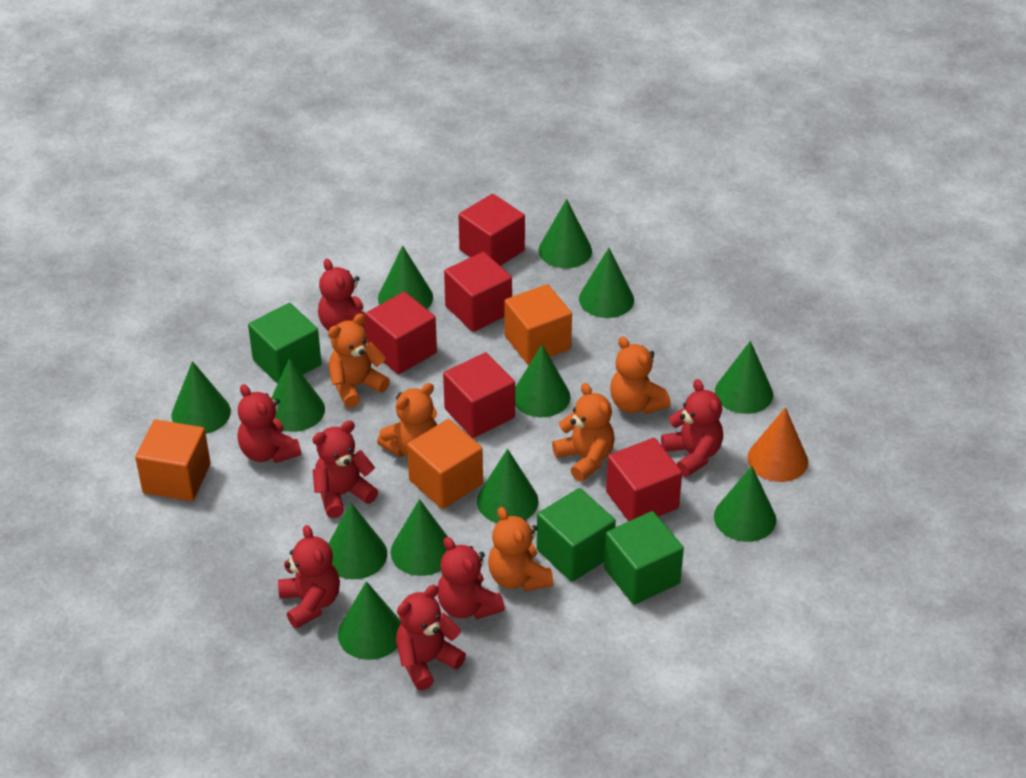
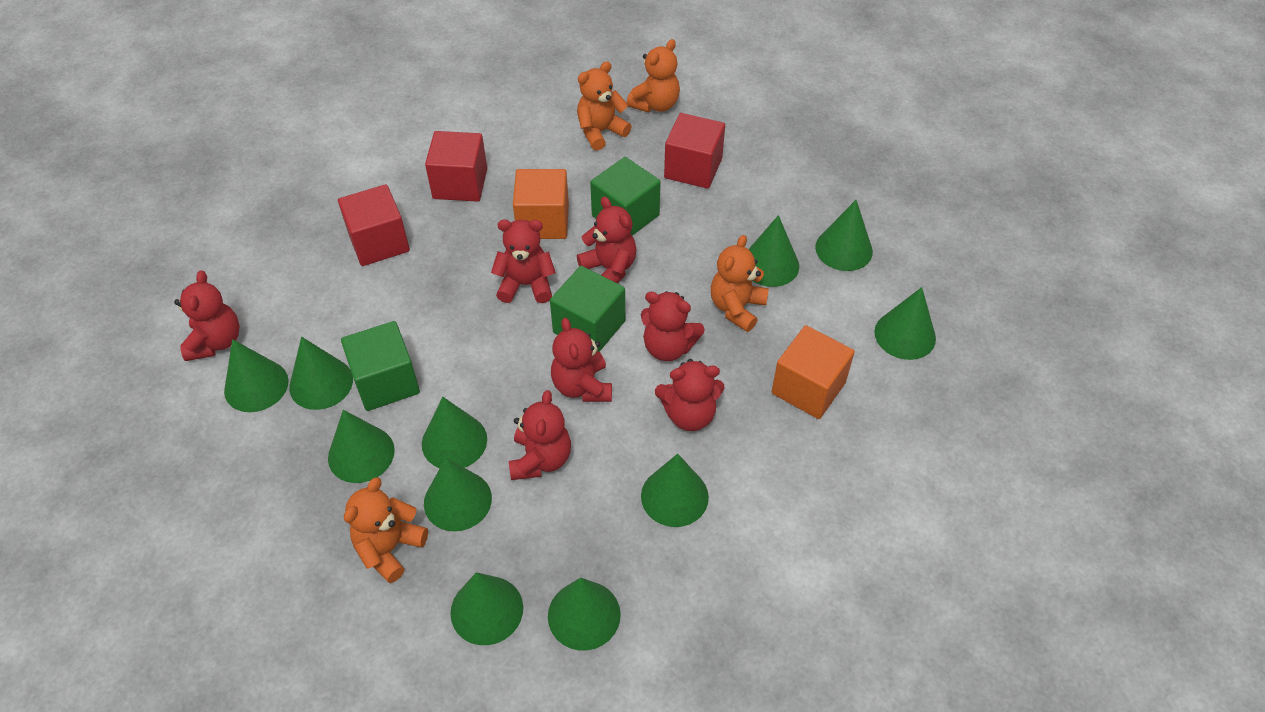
green cone: 12 -> 11
orange cone: 1 -> 0
orange cube: 3 -> 2
orange teddy bear: 5 -> 4
red cube: 5 -> 3

